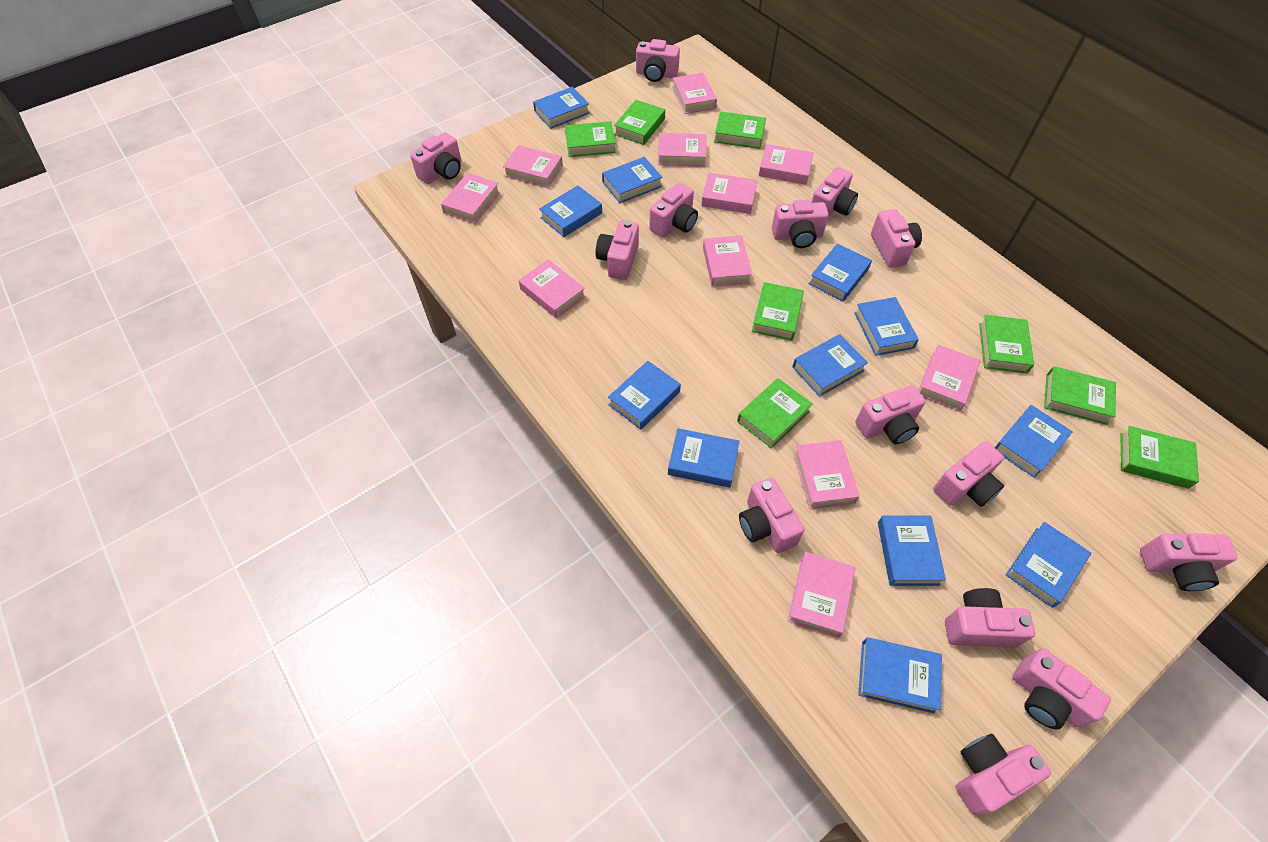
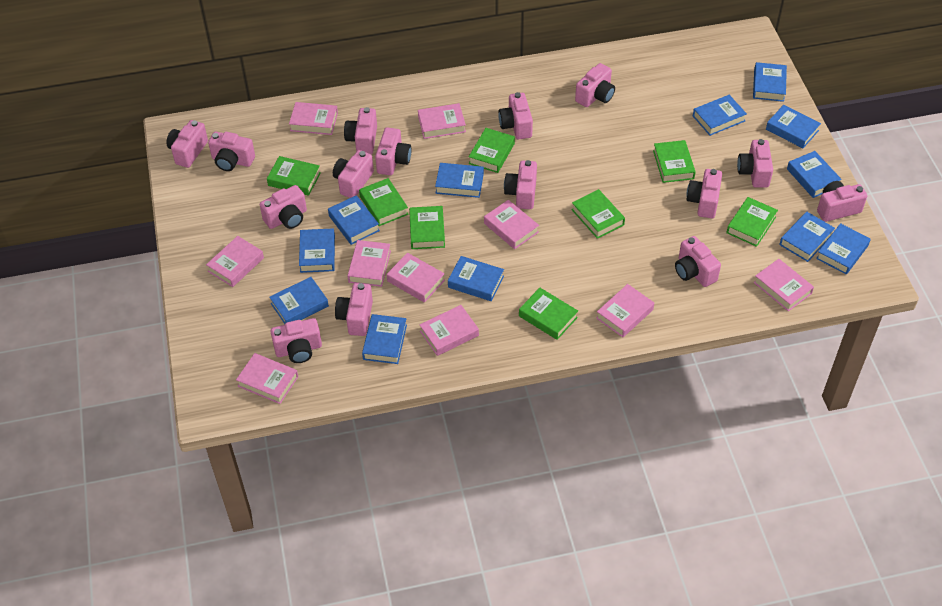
pink book: 11 -> 10
pink camera: 14 -> 15

